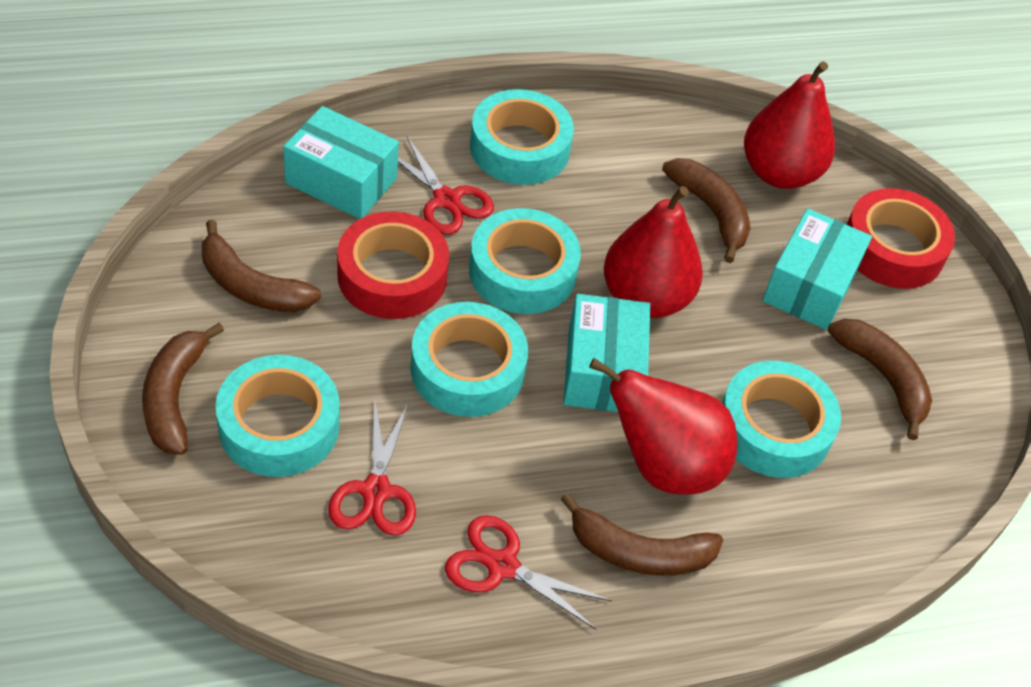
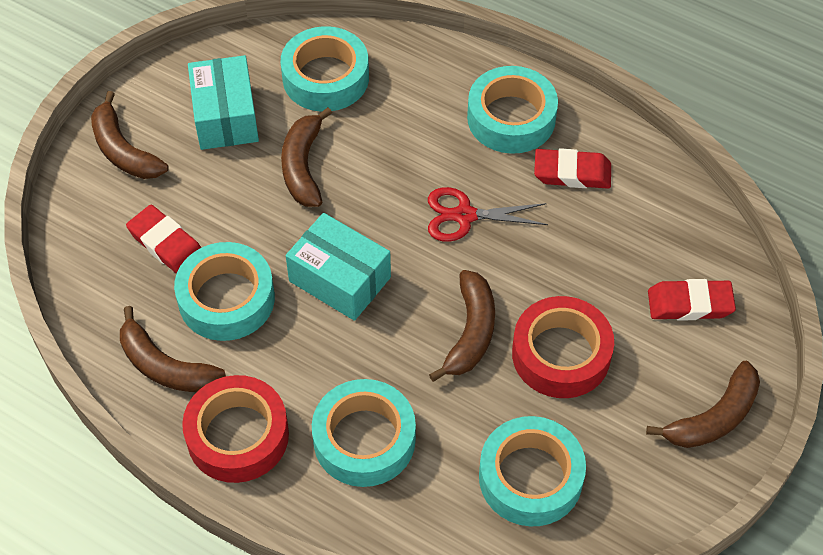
red eraser: 0 -> 3
red pear: 3 -> 0
red scissors: 3 -> 1
turquoise box: 3 -> 2

